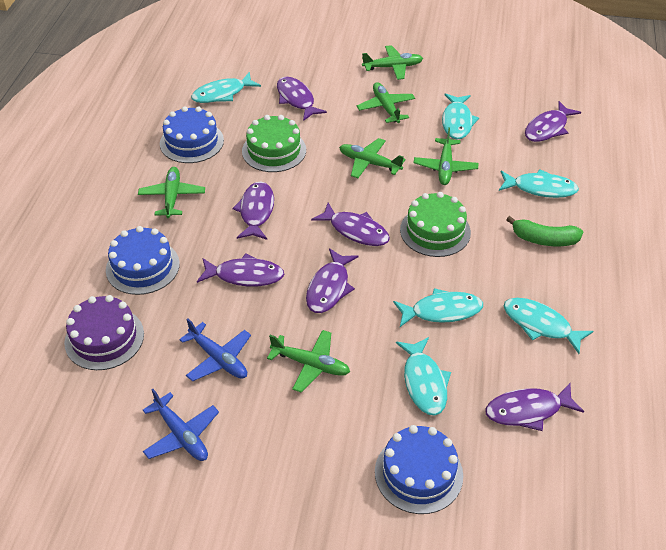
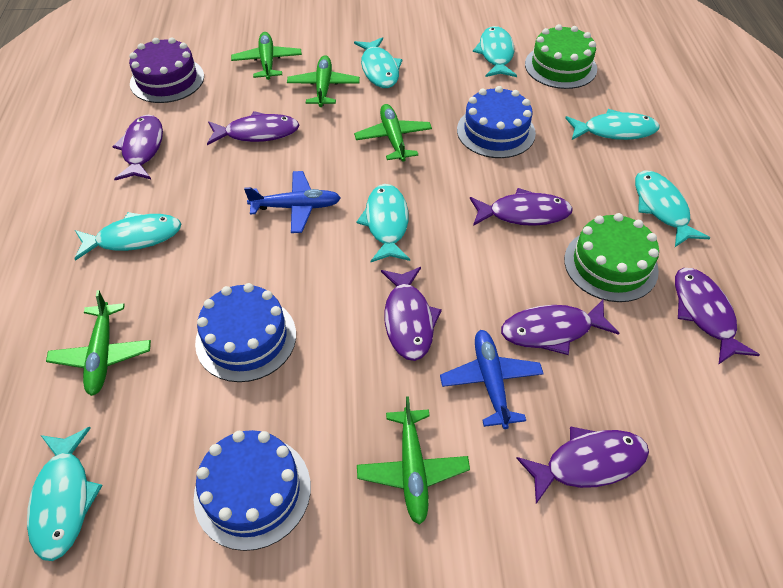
green banana: 1 -> 0
green plane: 6 -> 5
turquoise fish: 6 -> 7

